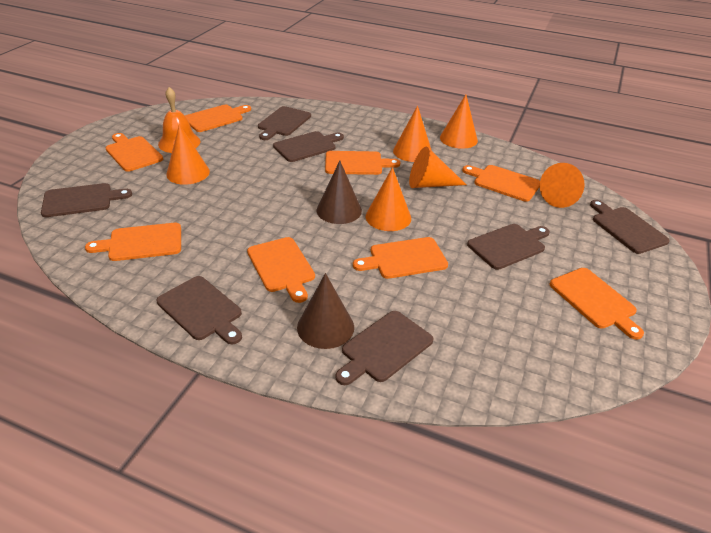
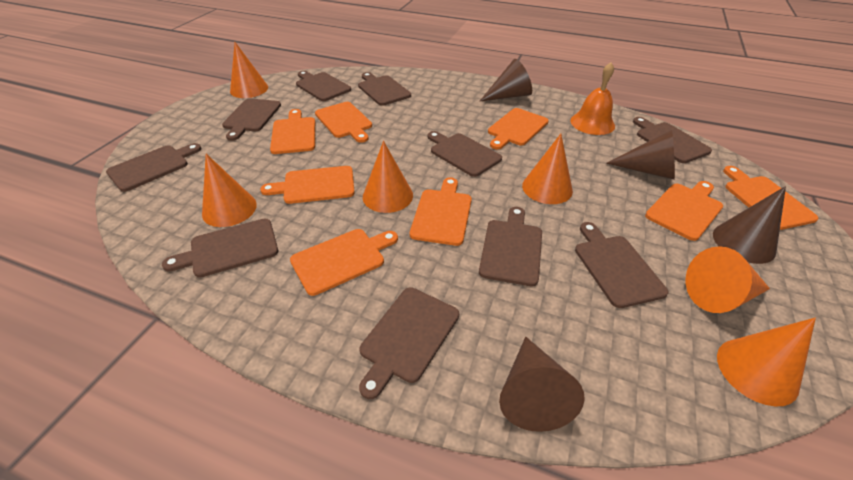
brown cone: 2 -> 4
brown cutting board: 7 -> 10

